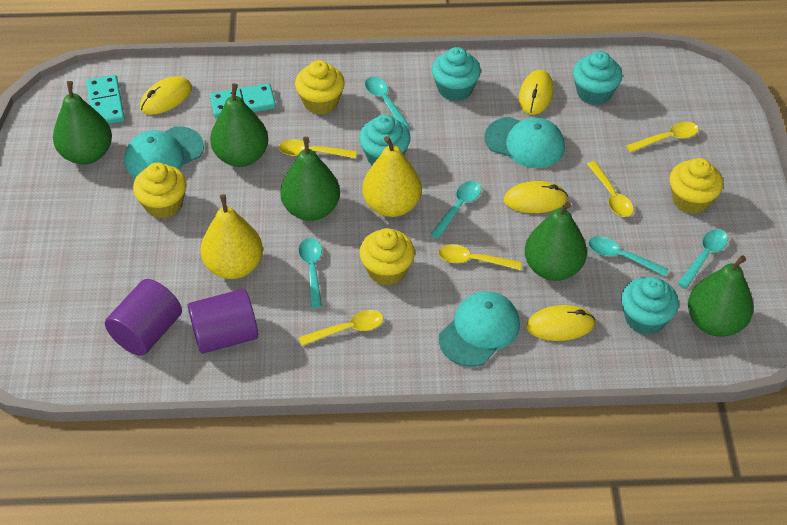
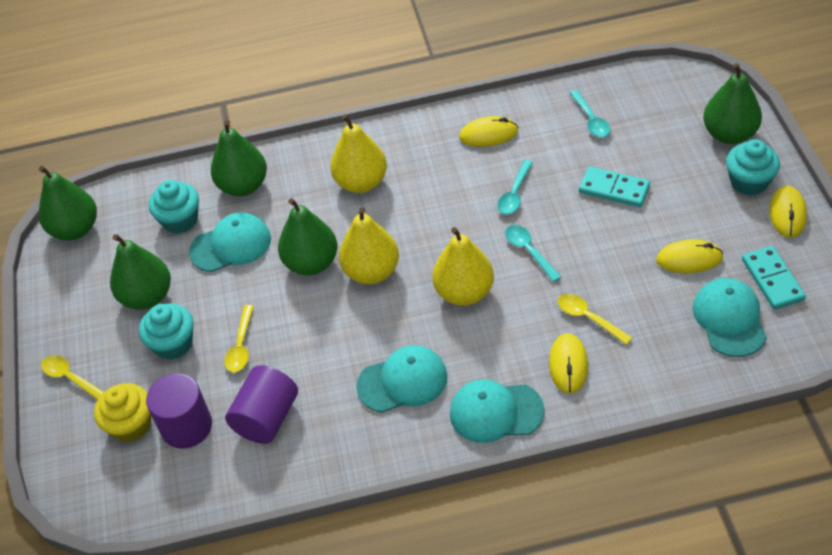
turquoise cap: 3 -> 4
turquoise cupcake: 4 -> 3
turquoise spoon: 5 -> 3
yellow cupcake: 4 -> 1
yellow pear: 2 -> 3
yellow spoon: 5 -> 3

